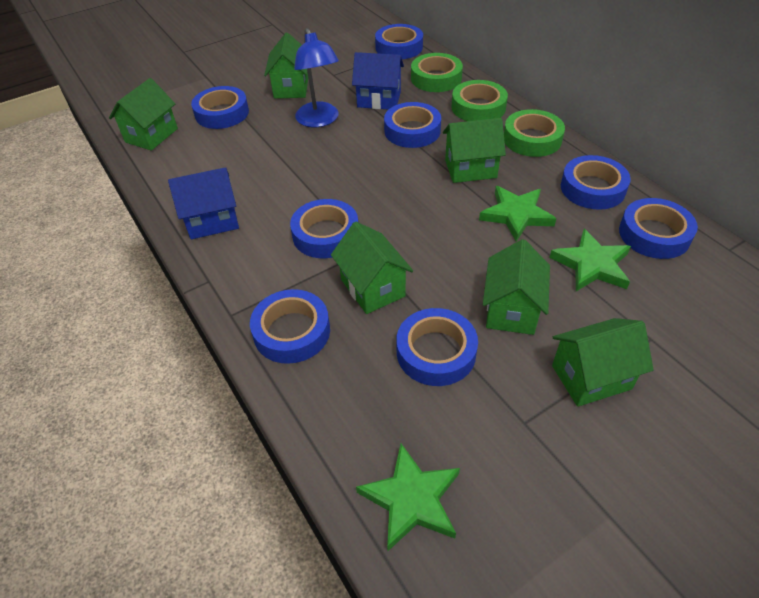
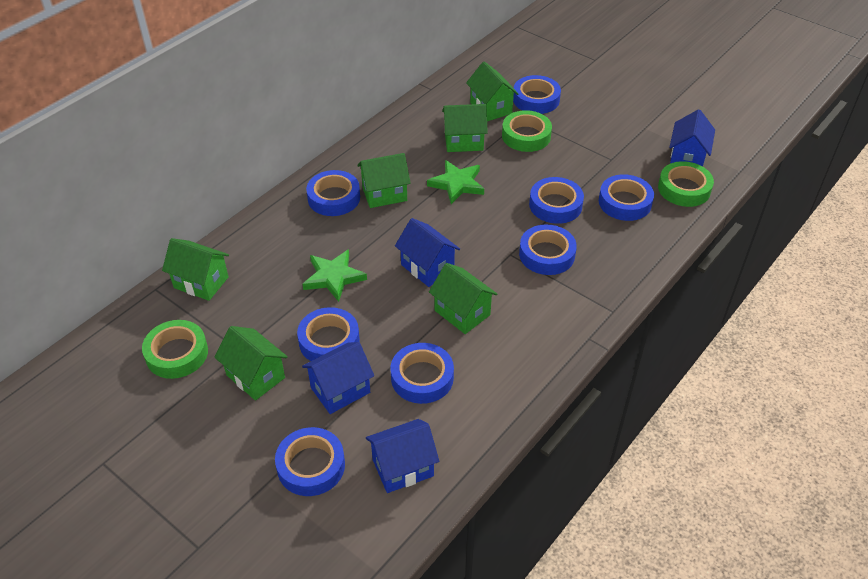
blue house: 2 -> 4
blue lamp: 1 -> 0
green star: 3 -> 2

